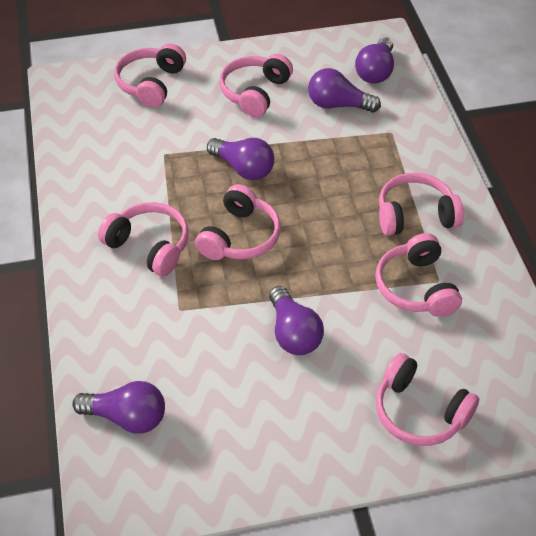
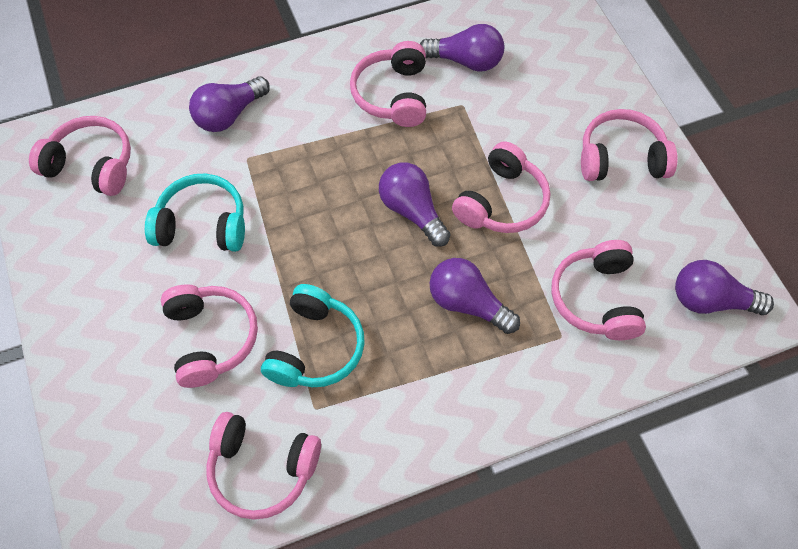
turquoise headphones: 0 -> 2

